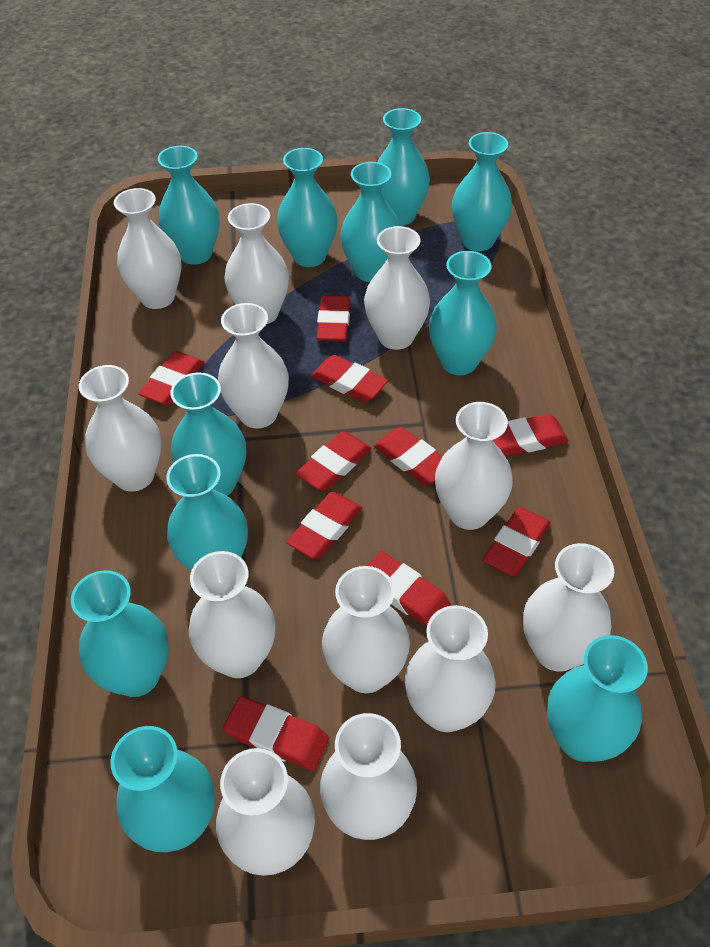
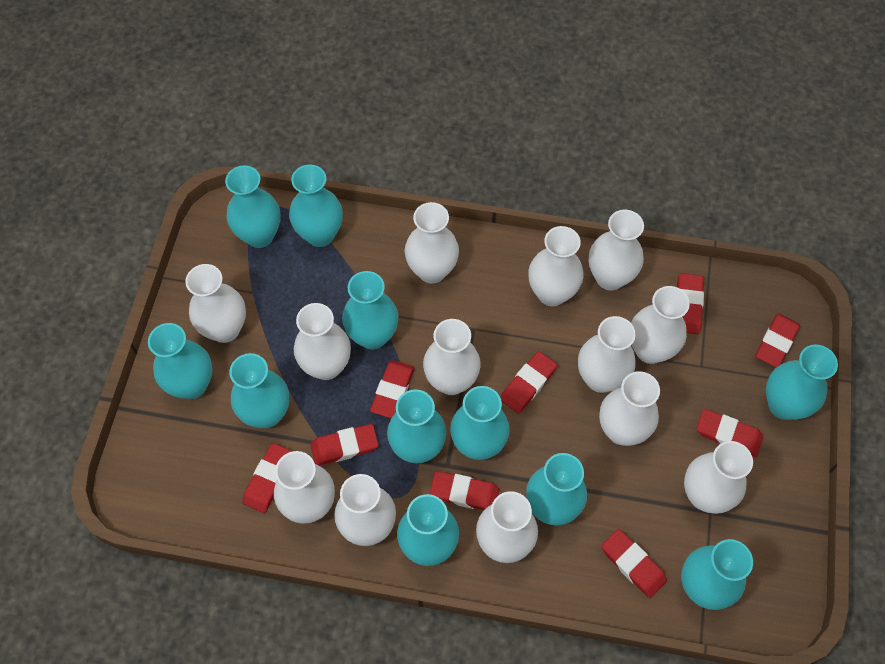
red eraser: 10 -> 9
white vase: 12 -> 13

